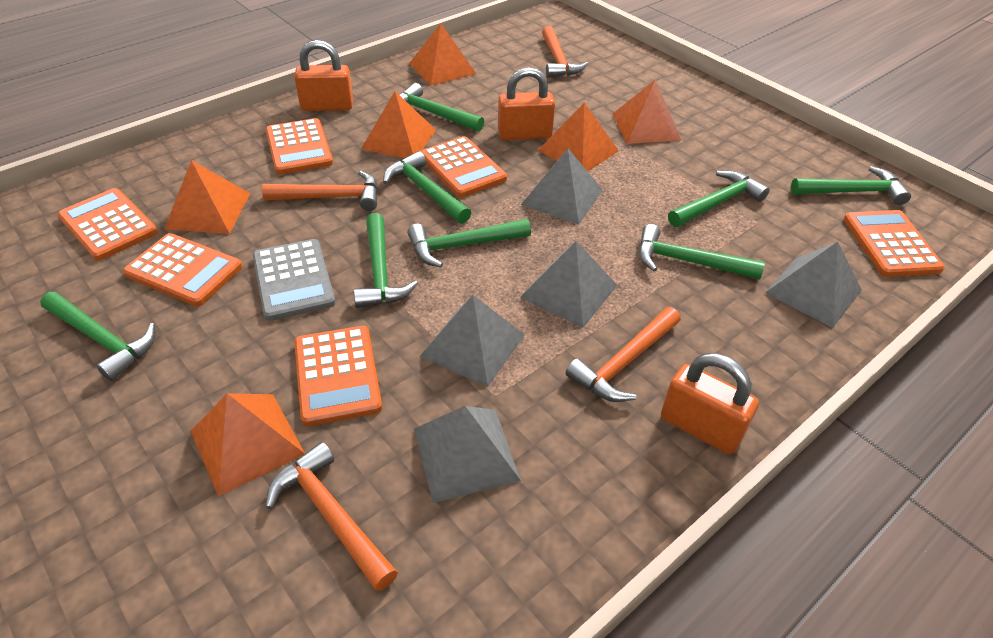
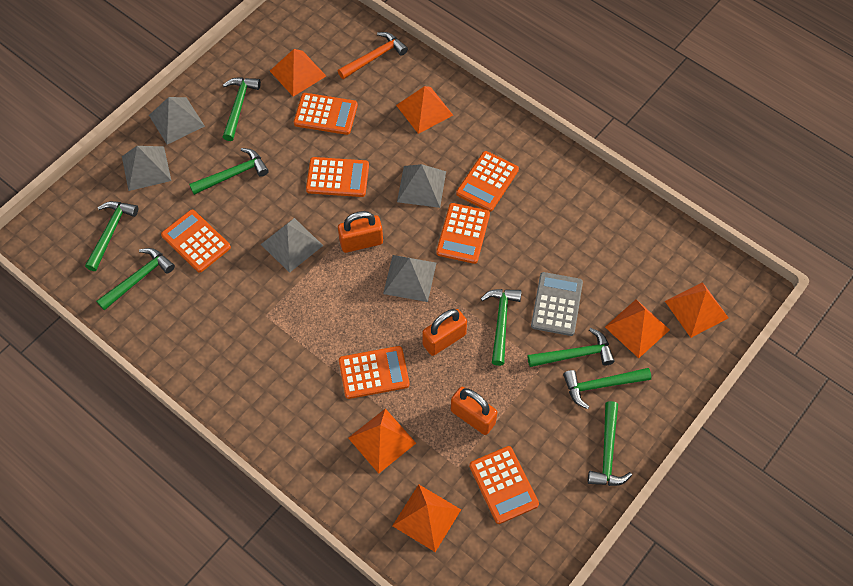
orange calculator: 6 -> 7
orange hammer: 4 -> 1

